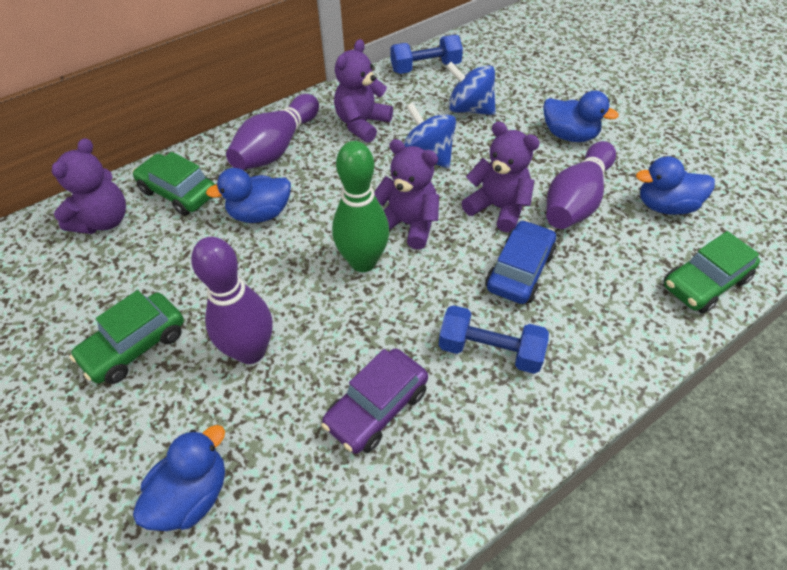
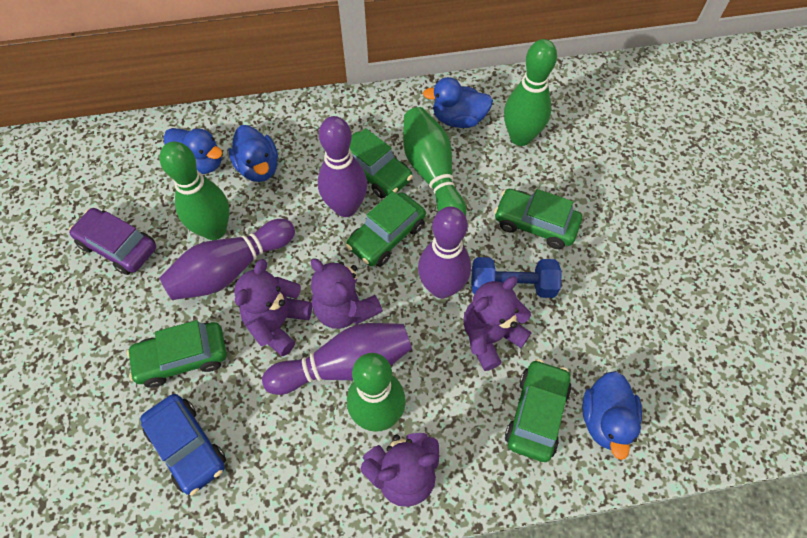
blue dumbbell: 2 -> 1
blue spinning top: 2 -> 0
green bowling pin: 1 -> 4
green car: 3 -> 5
purple bowling pin: 3 -> 4

